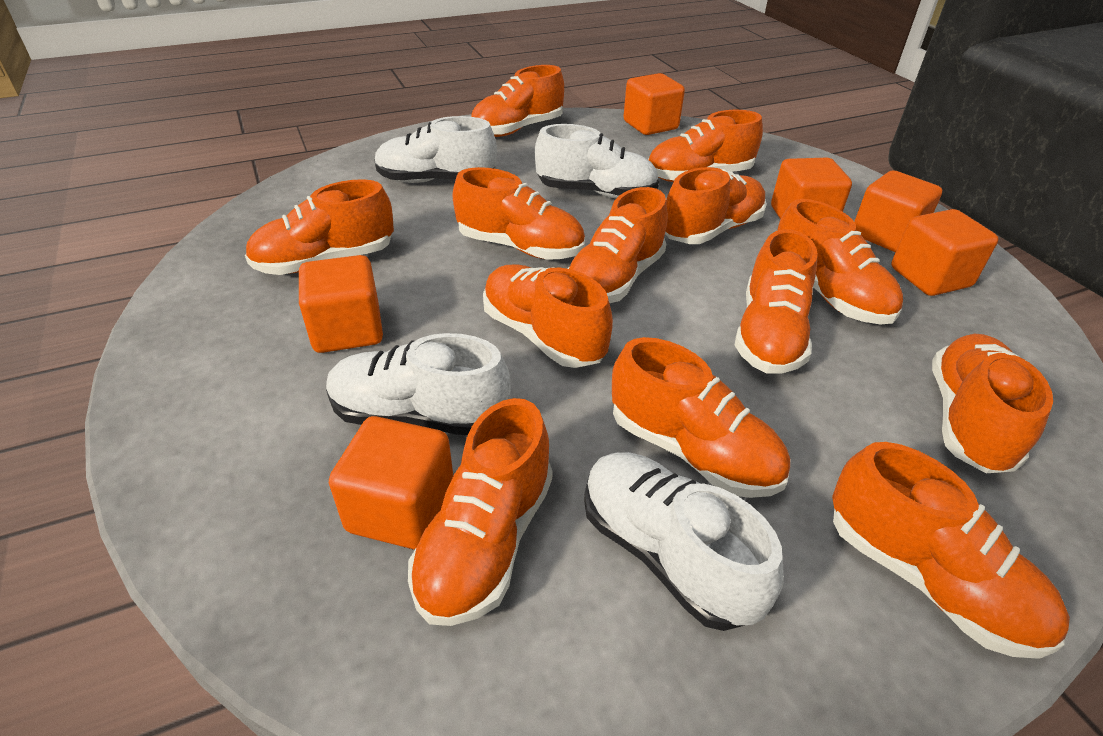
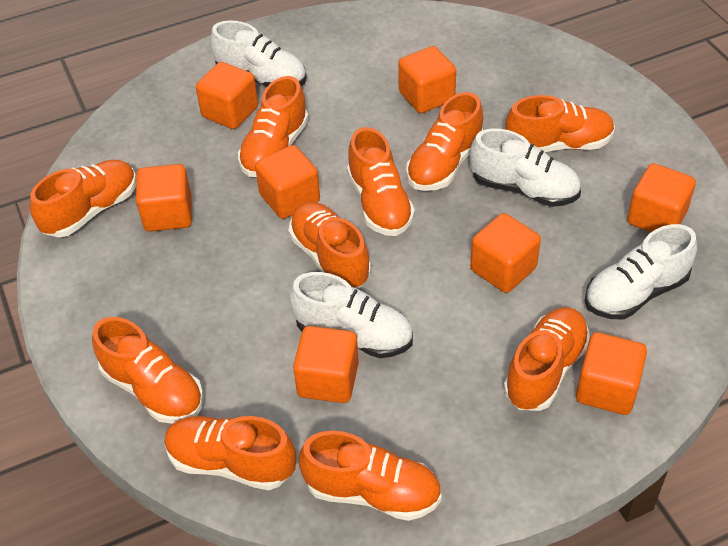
orange cube: 6 -> 8
orange shoe: 13 -> 10

